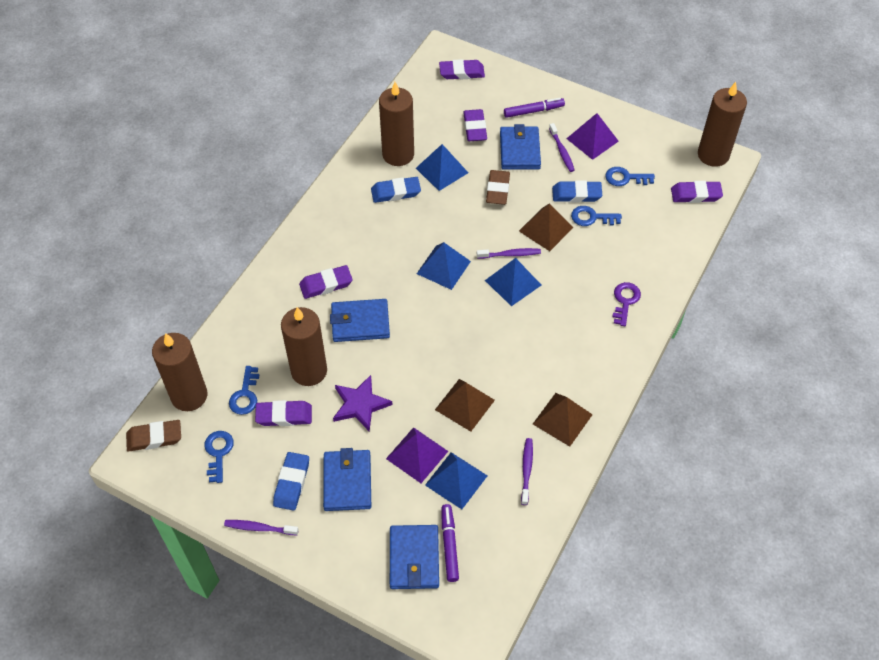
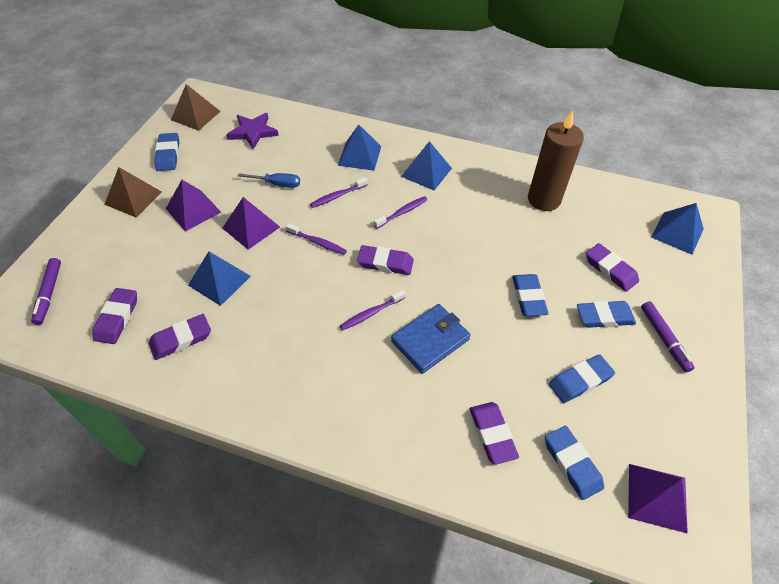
blue eraser: 3 -> 5
blue key: 4 -> 0
blue screwdriver: 0 -> 1
blue wallet: 4 -> 1
brown candle: 4 -> 1
brown eraser: 2 -> 0
brown pyramid: 3 -> 2
purple key: 1 -> 0
purple pyramid: 2 -> 3

